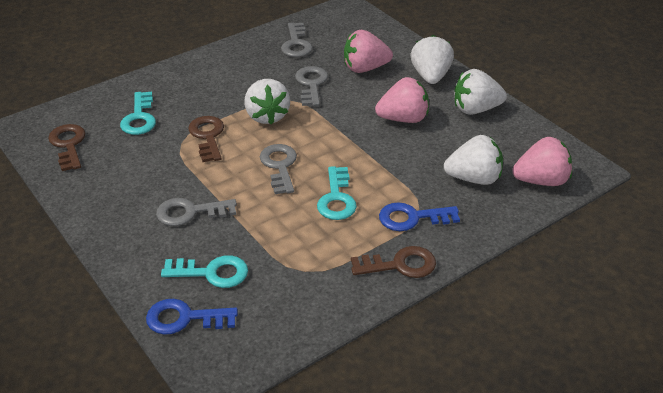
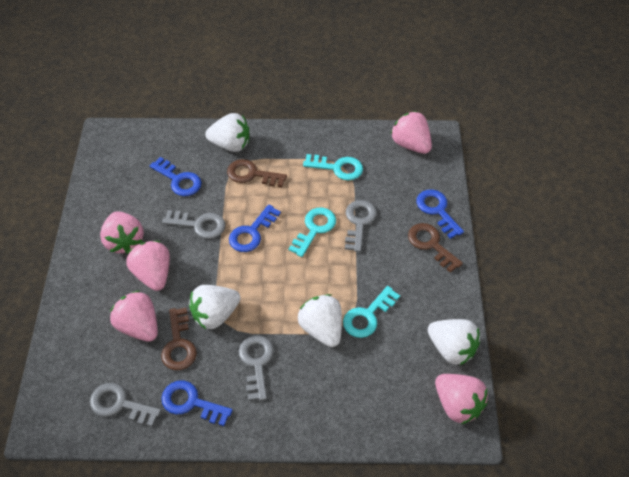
blue key: 2 -> 4
pink strawberry: 3 -> 5

